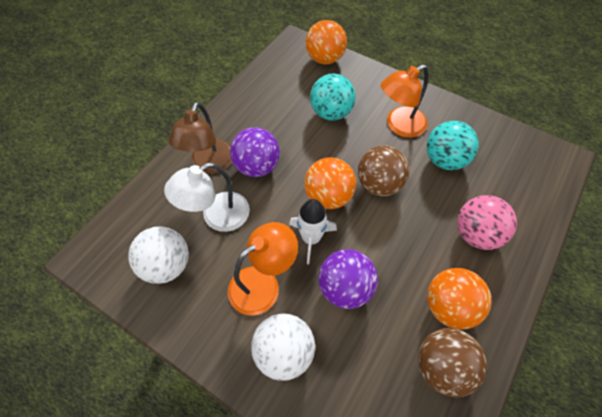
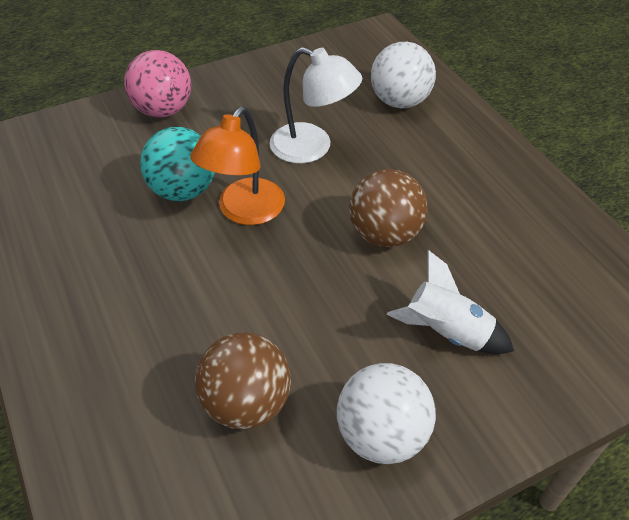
brown lamp: 1 -> 0
orange ball: 3 -> 0
orange lamp: 2 -> 1
purple ball: 2 -> 0
turquoise ball: 2 -> 1

